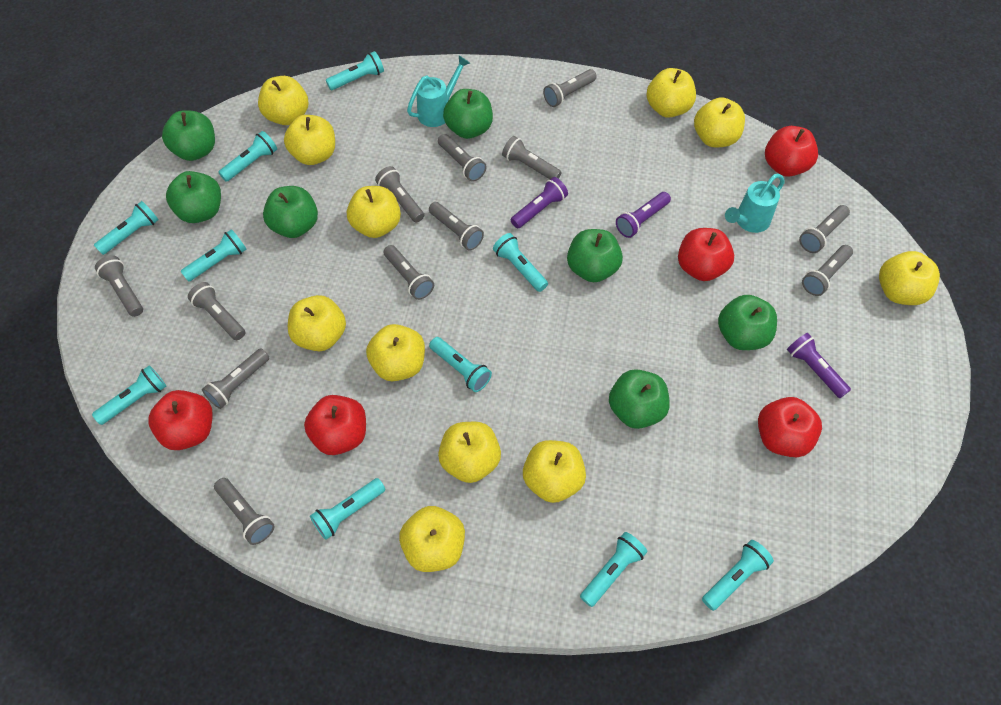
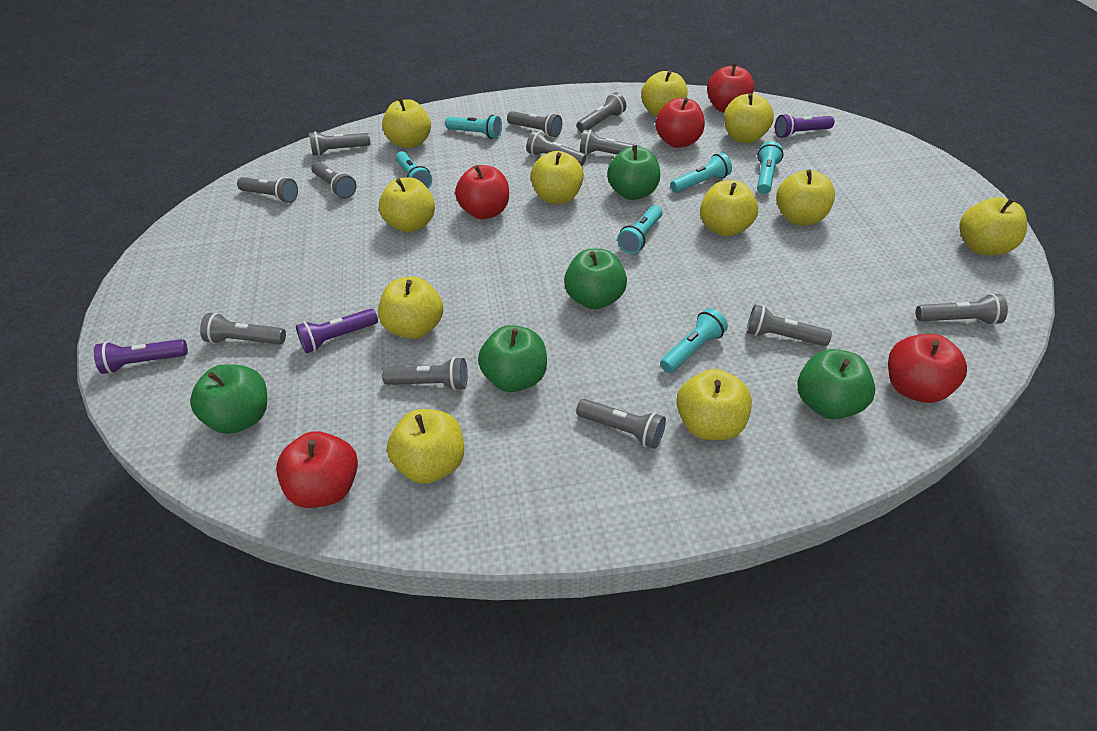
green apple: 7 -> 5
turquoise flashlight: 10 -> 6
turquoise watering can: 2 -> 0

